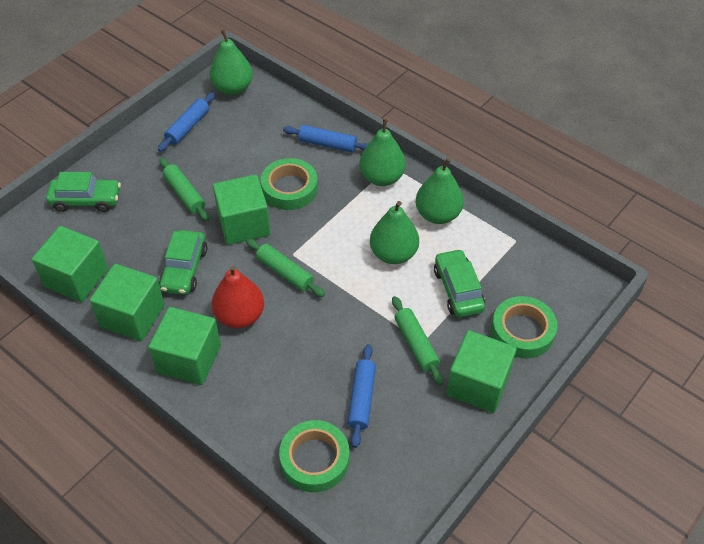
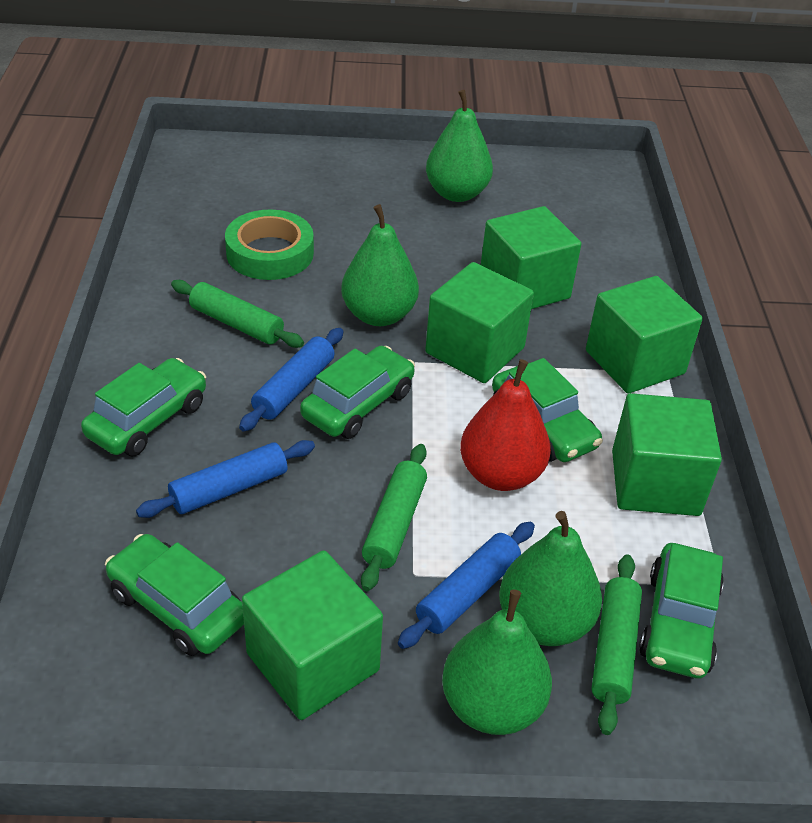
green car: 3 -> 5
green tape: 3 -> 1

